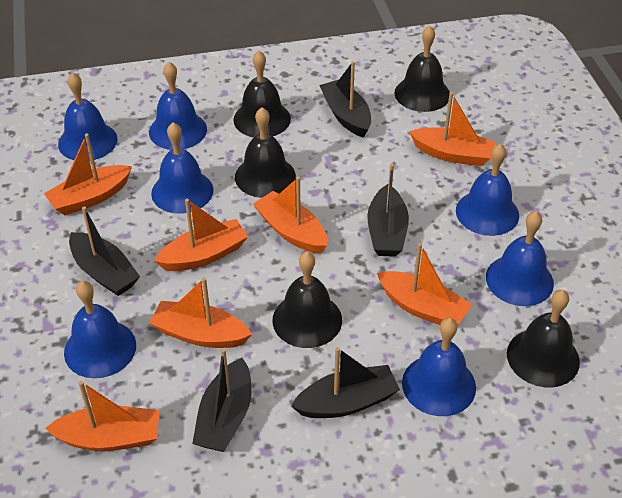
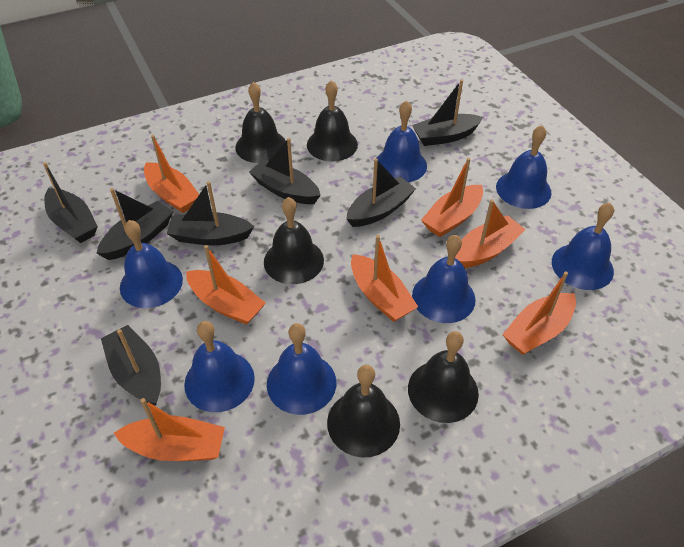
black boat: 5 -> 7

